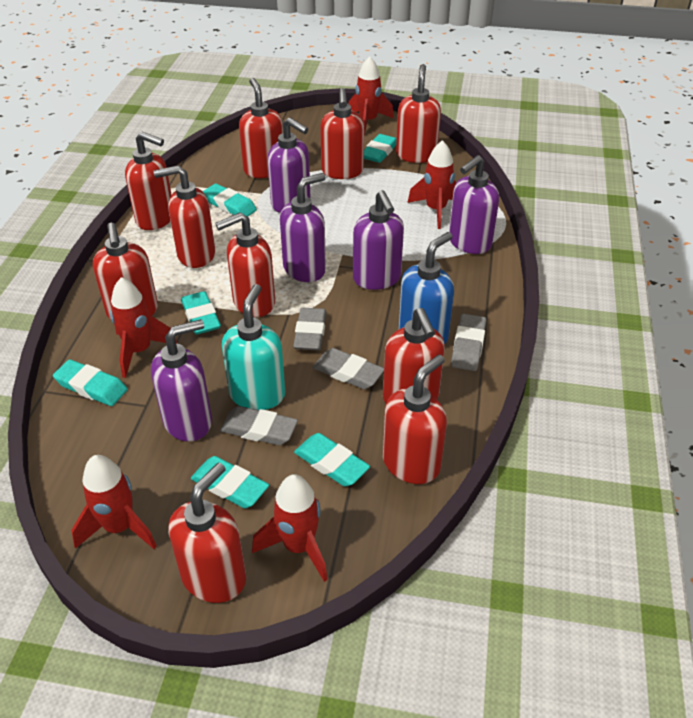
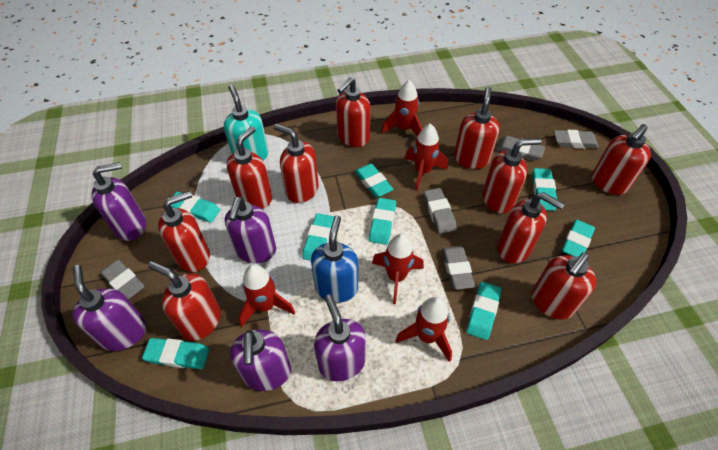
grey eraser: 4 -> 5
turquoise eraser: 6 -> 8

